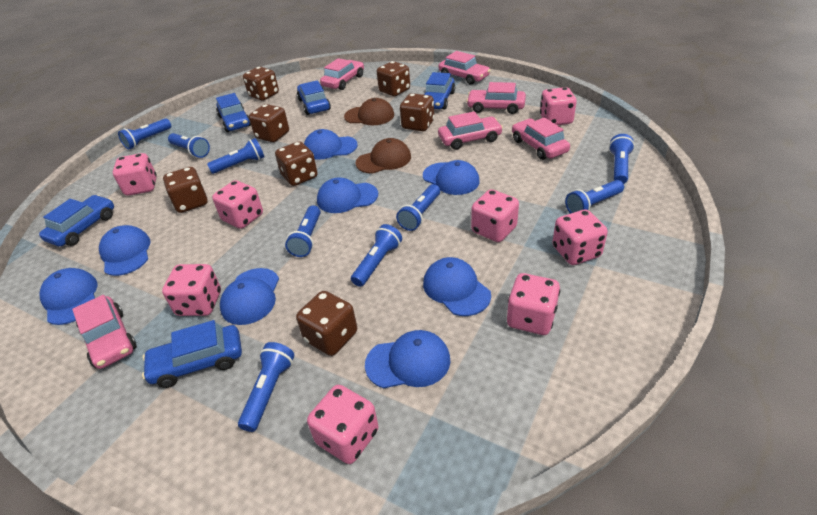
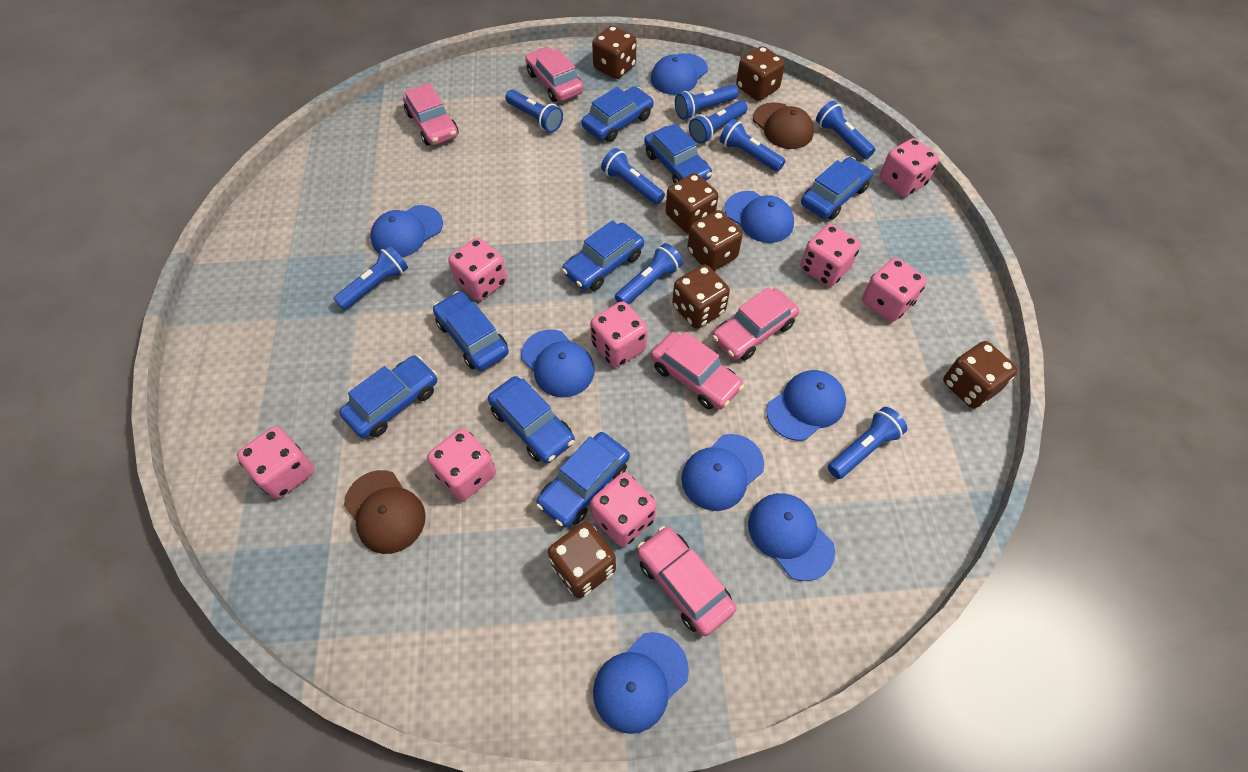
blue car: 5 -> 8
pink car: 6 -> 5

